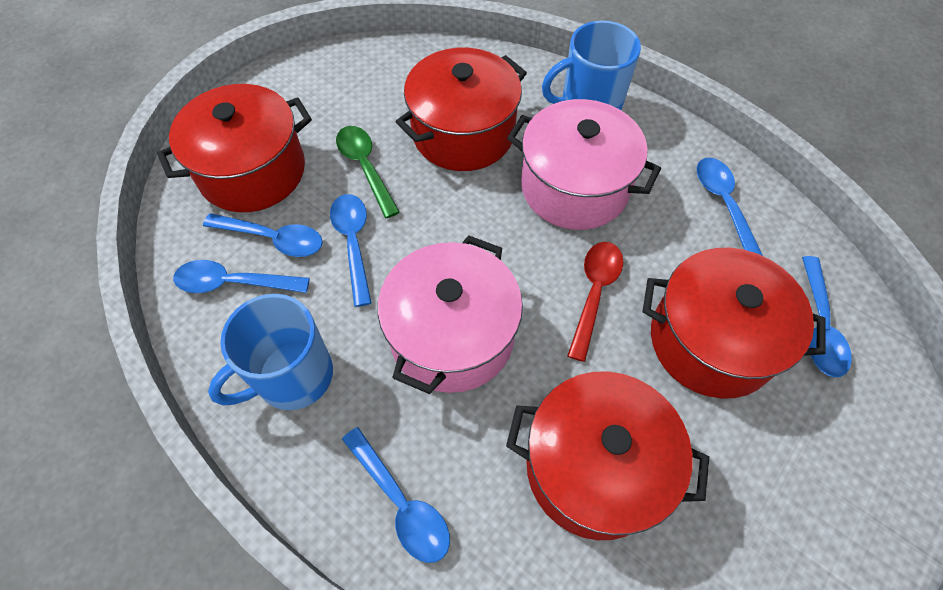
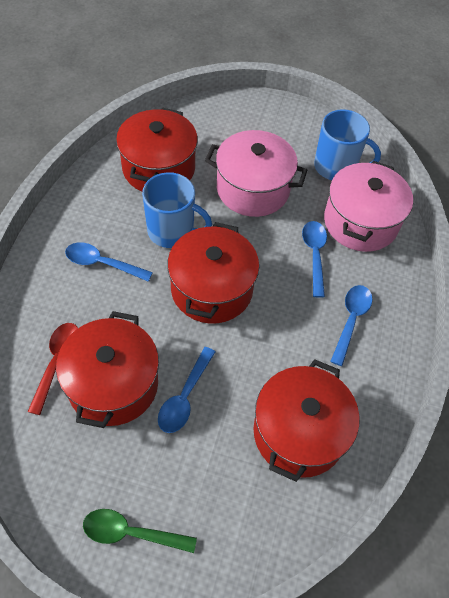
blue spoon: 6 -> 4

